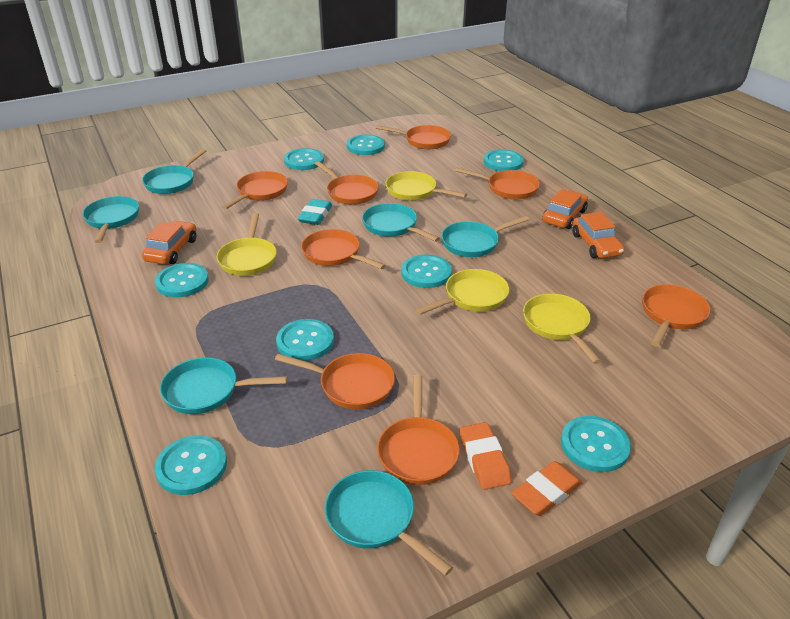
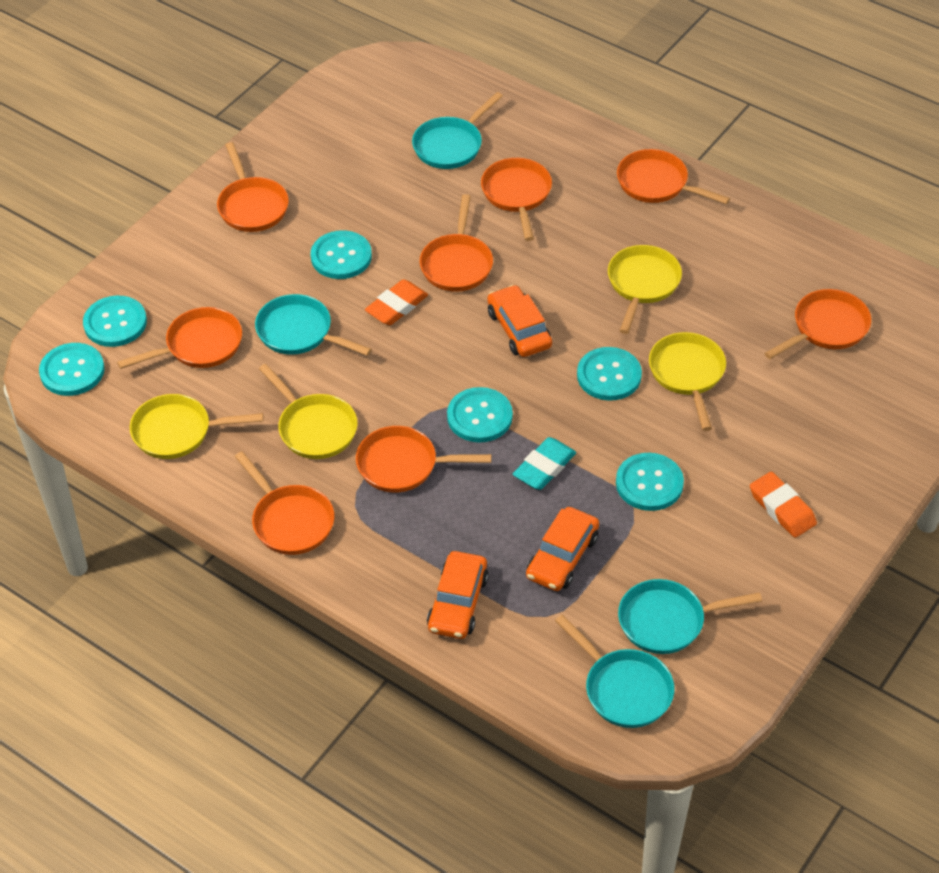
turquoise button: 8 -> 6
turquoise pan: 6 -> 4

